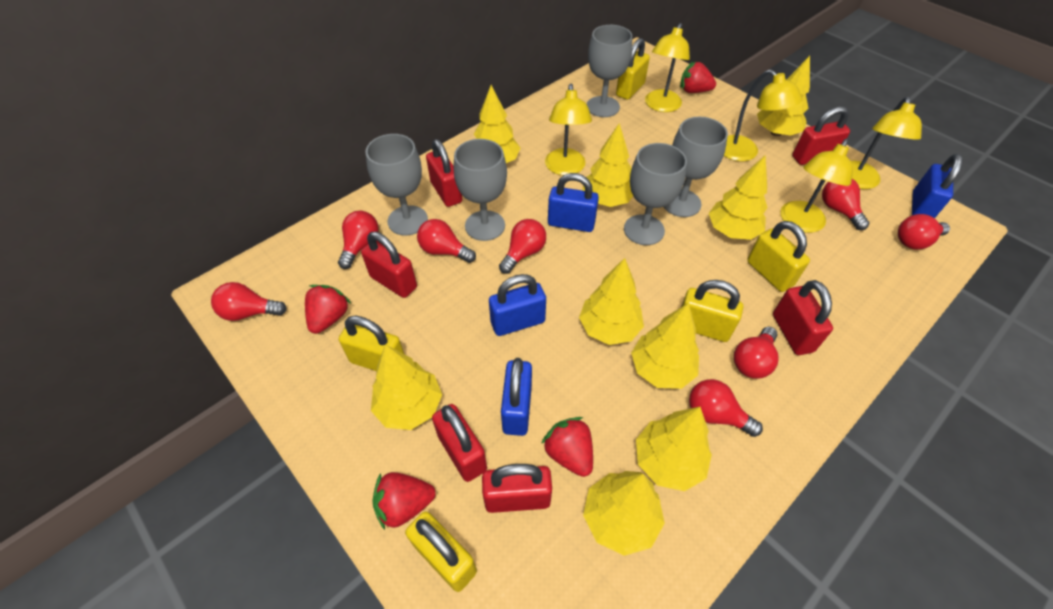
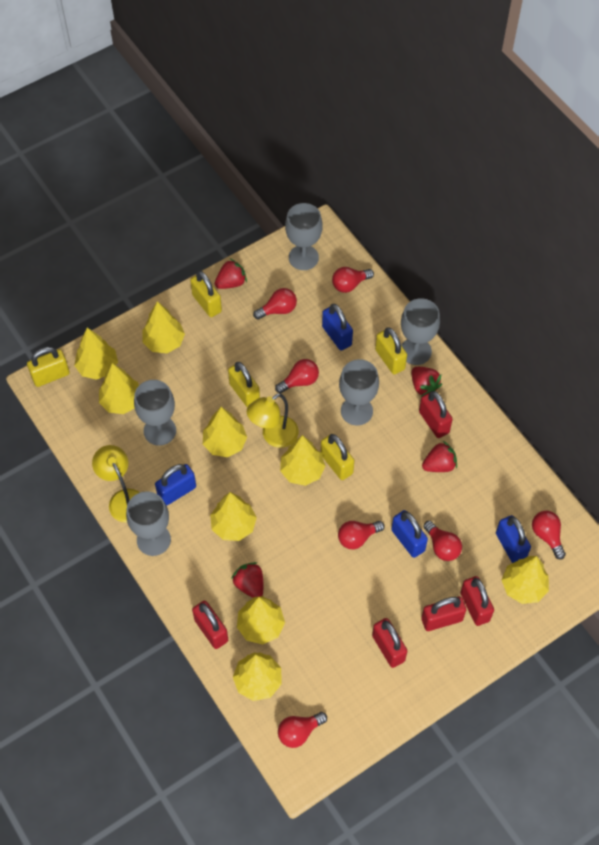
red light bulb: 8 -> 7
red padlock: 6 -> 5
yellow lamp: 5 -> 2

